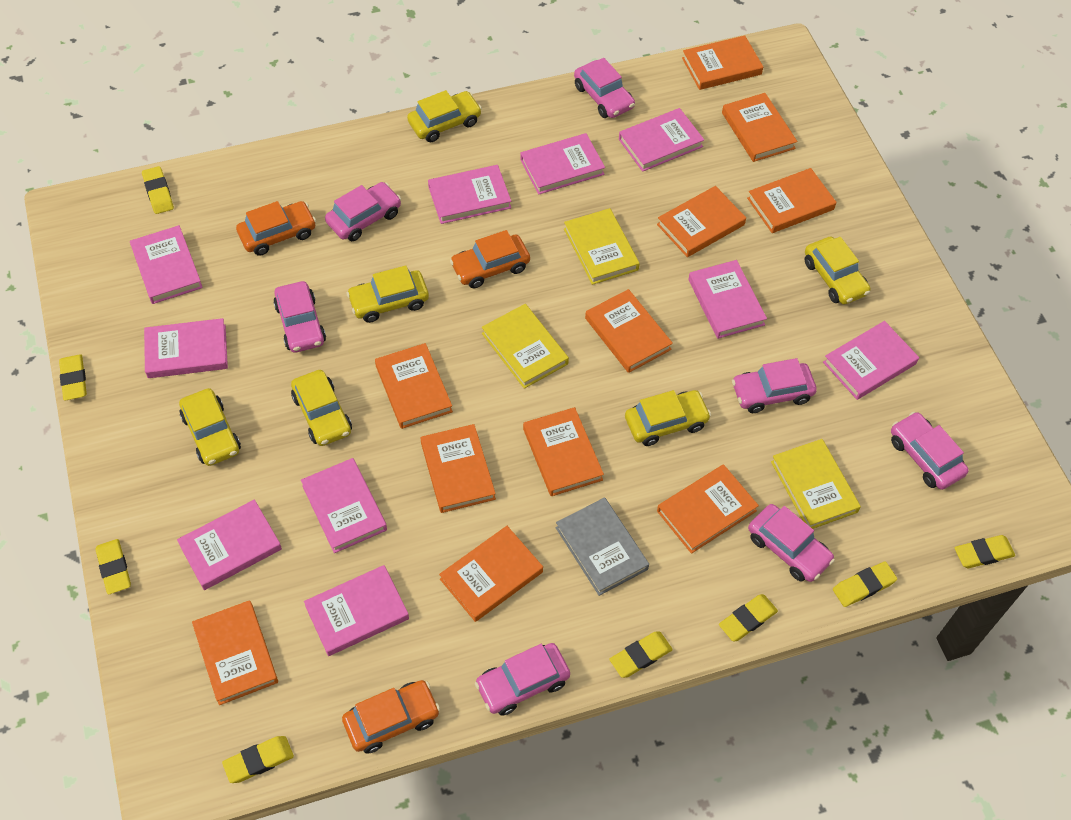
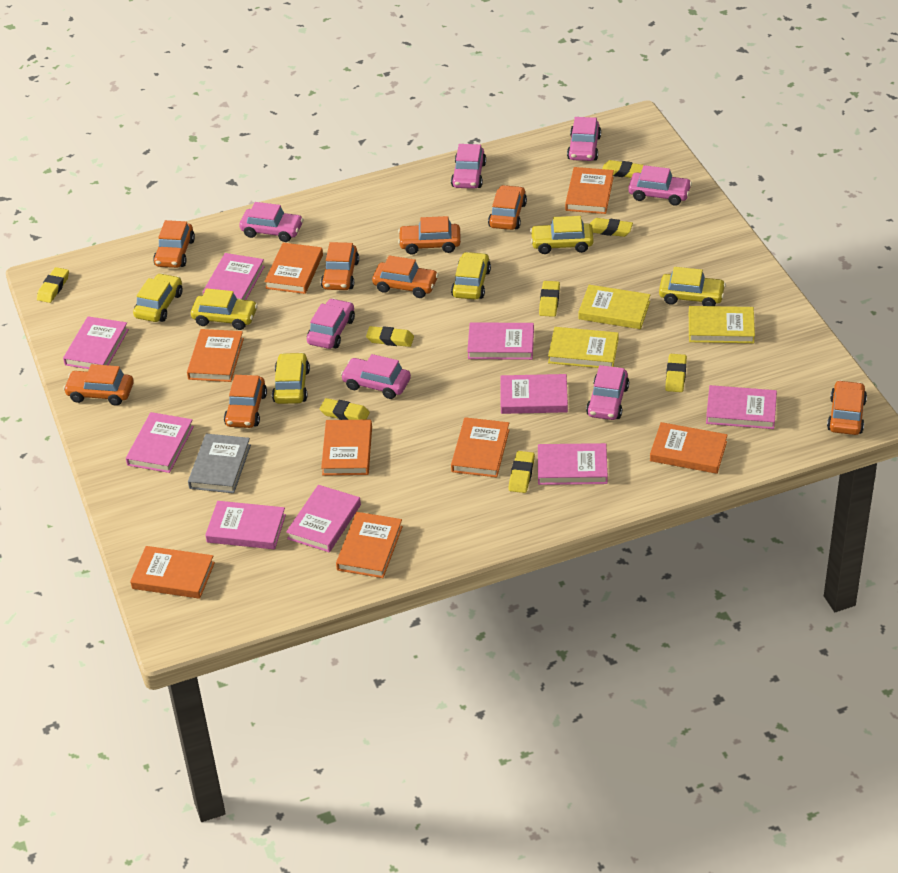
orange book: 11 -> 8
orange car: 3 -> 8
pink book: 10 -> 9

